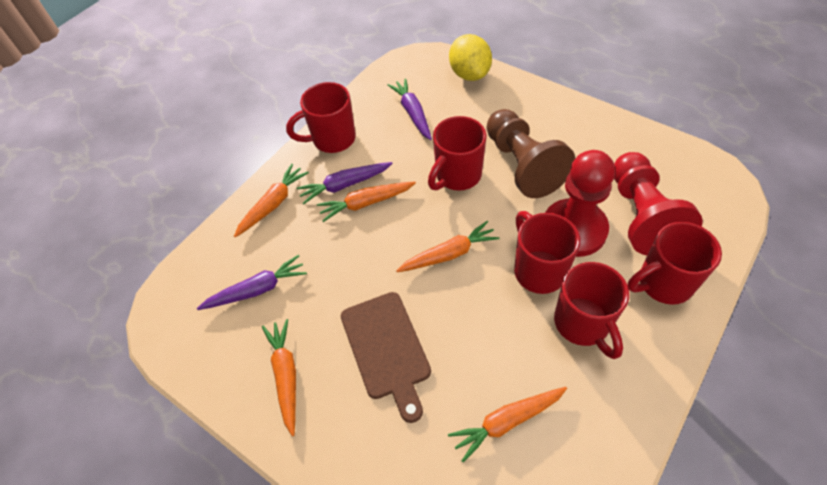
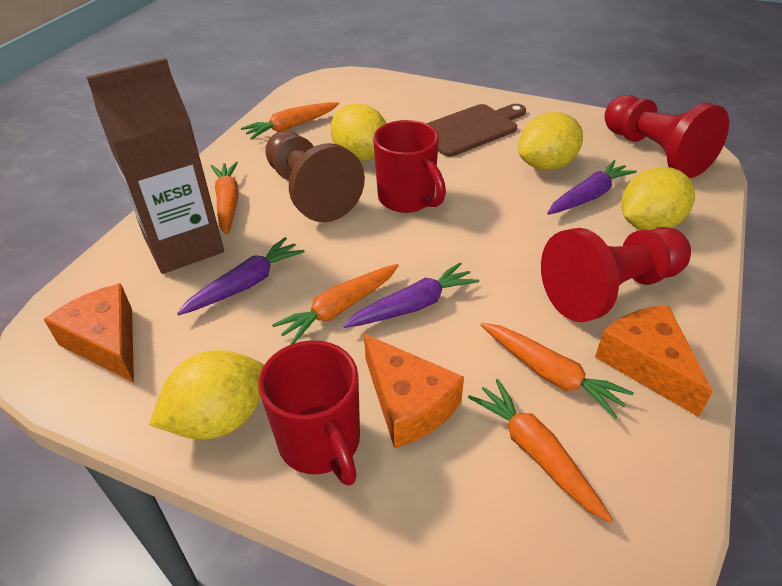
brown carton: 0 -> 1
orange cheese: 0 -> 3
red mug: 5 -> 2
yellow lemon: 1 -> 4

